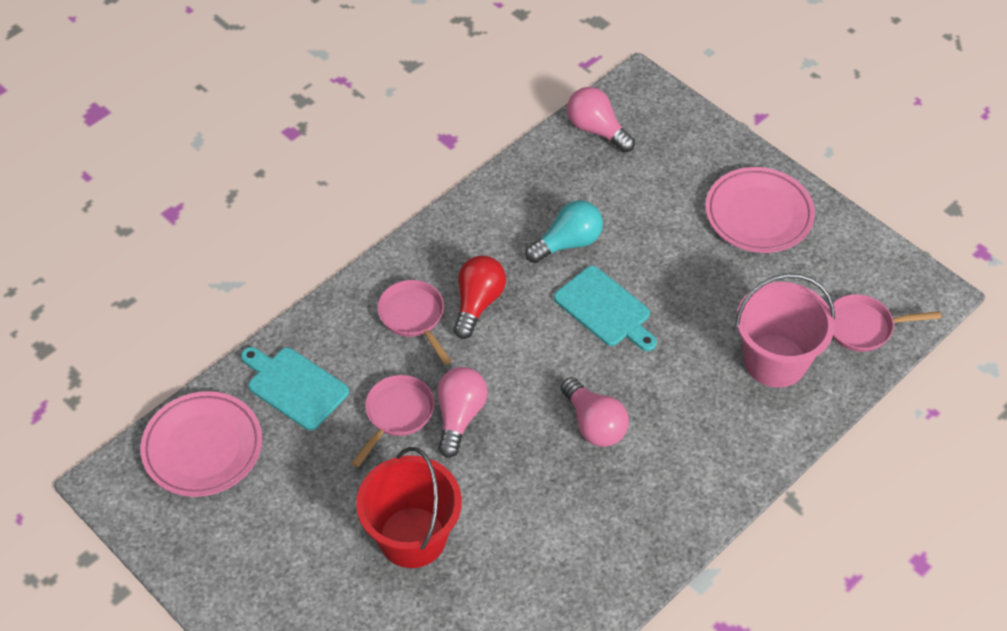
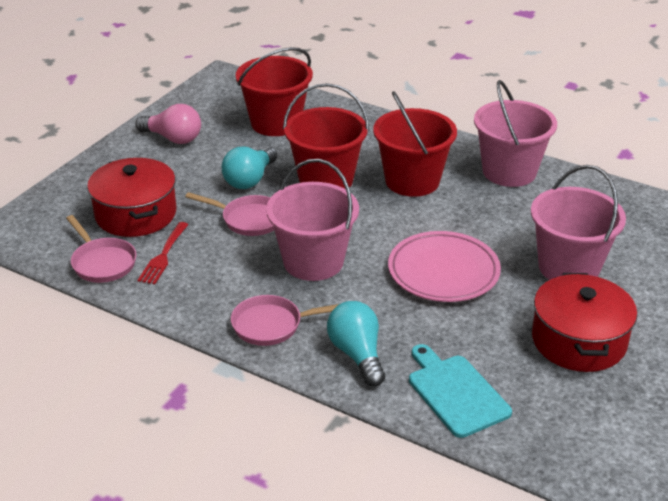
pink bucket: 1 -> 3
pink light bulb: 3 -> 1
pink plate: 2 -> 1
red bucket: 1 -> 3
red fork: 0 -> 1
red light bulb: 1 -> 0
red pot: 0 -> 2
turquoise cutting board: 2 -> 1
turquoise light bulb: 1 -> 2

